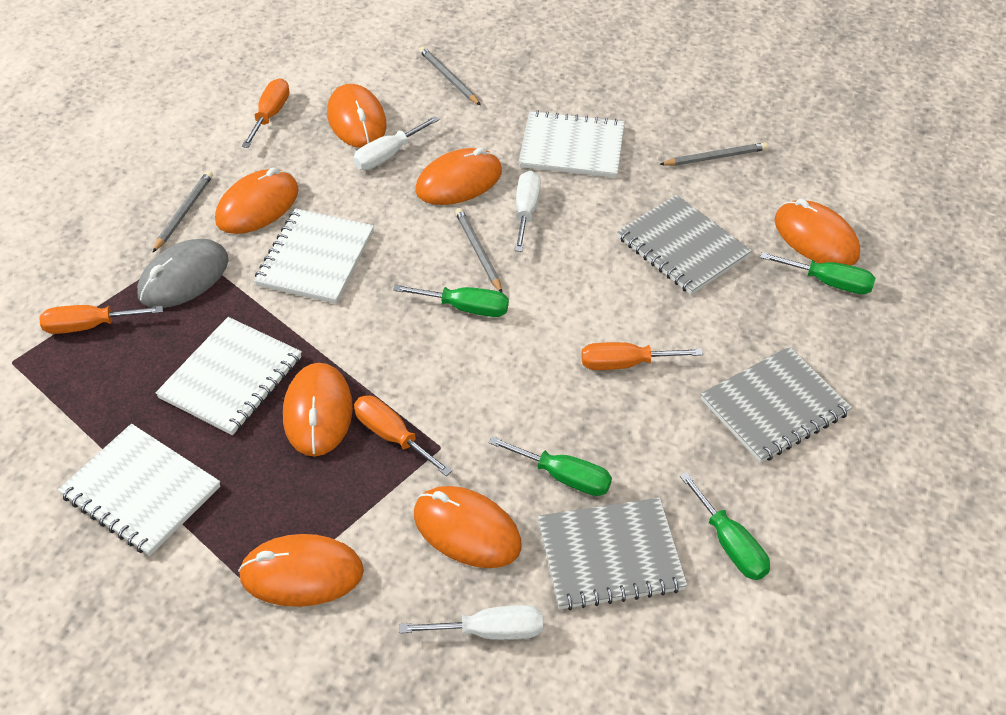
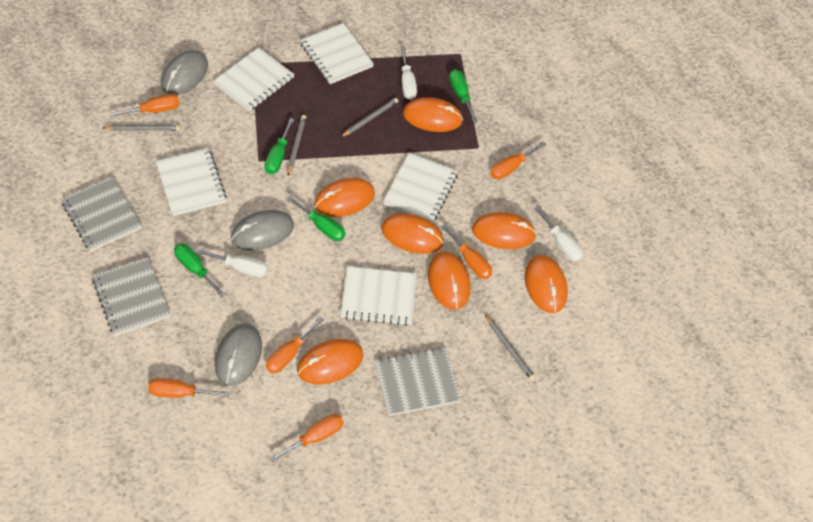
grey mouse: 1 -> 3
orange screwdriver: 4 -> 6
white notebook: 4 -> 5

